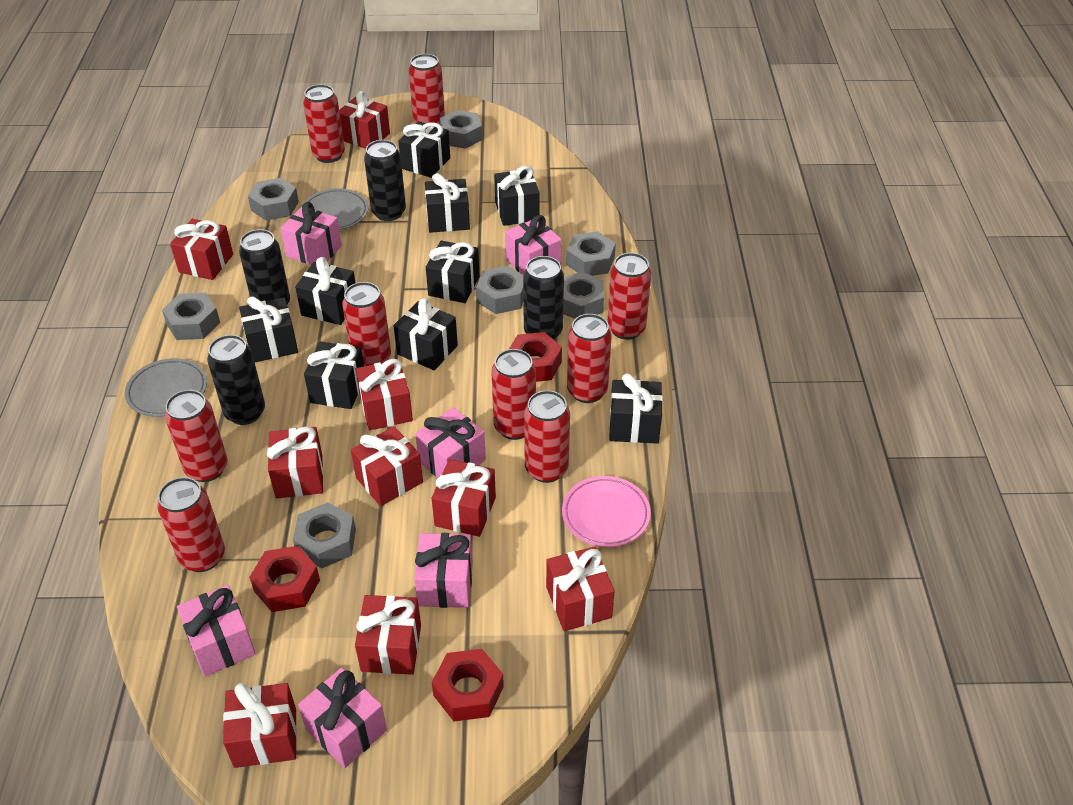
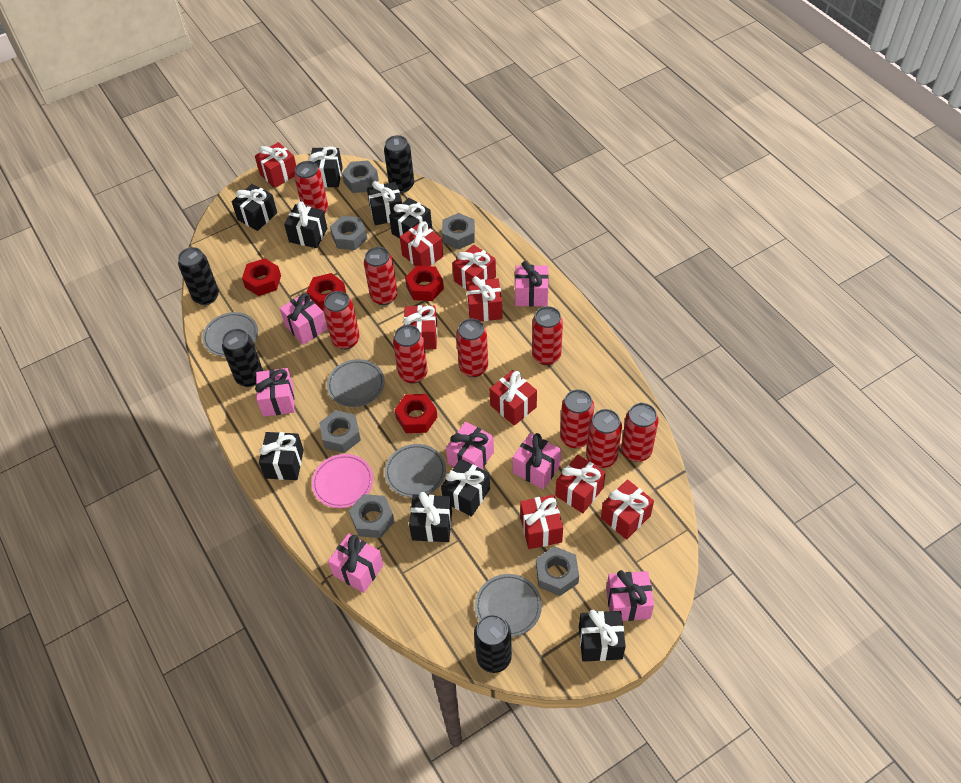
grey nut: 7 -> 6
grey plate: 2 -> 4
pink gift: 6 -> 7
red nut: 3 -> 4

